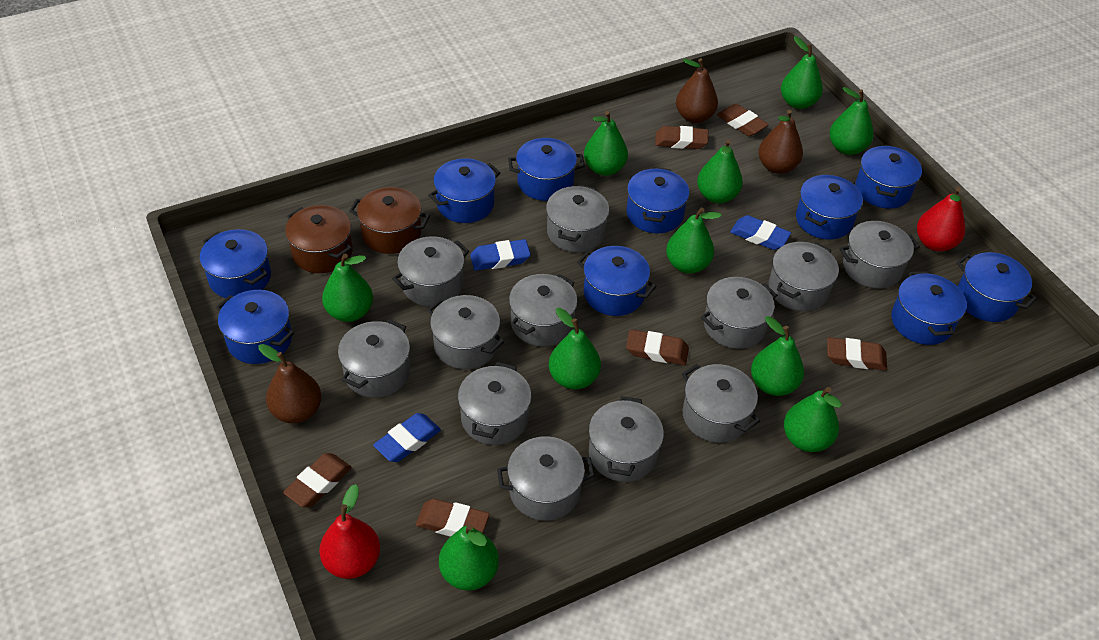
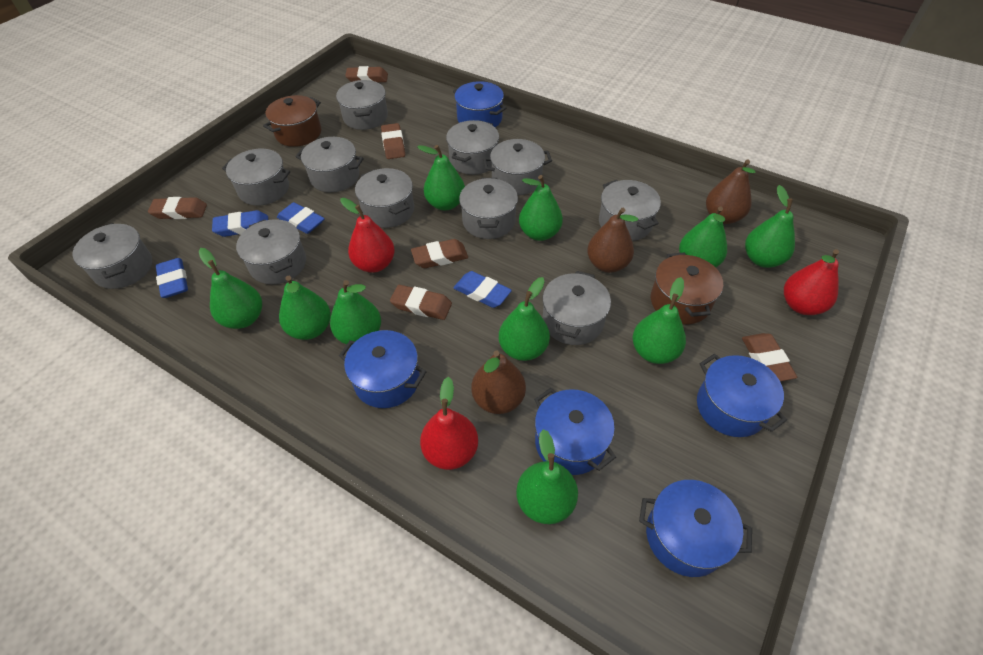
blue eraser: 3 -> 4
blue pot: 10 -> 5
grey pot: 12 -> 11
red pear: 2 -> 3

